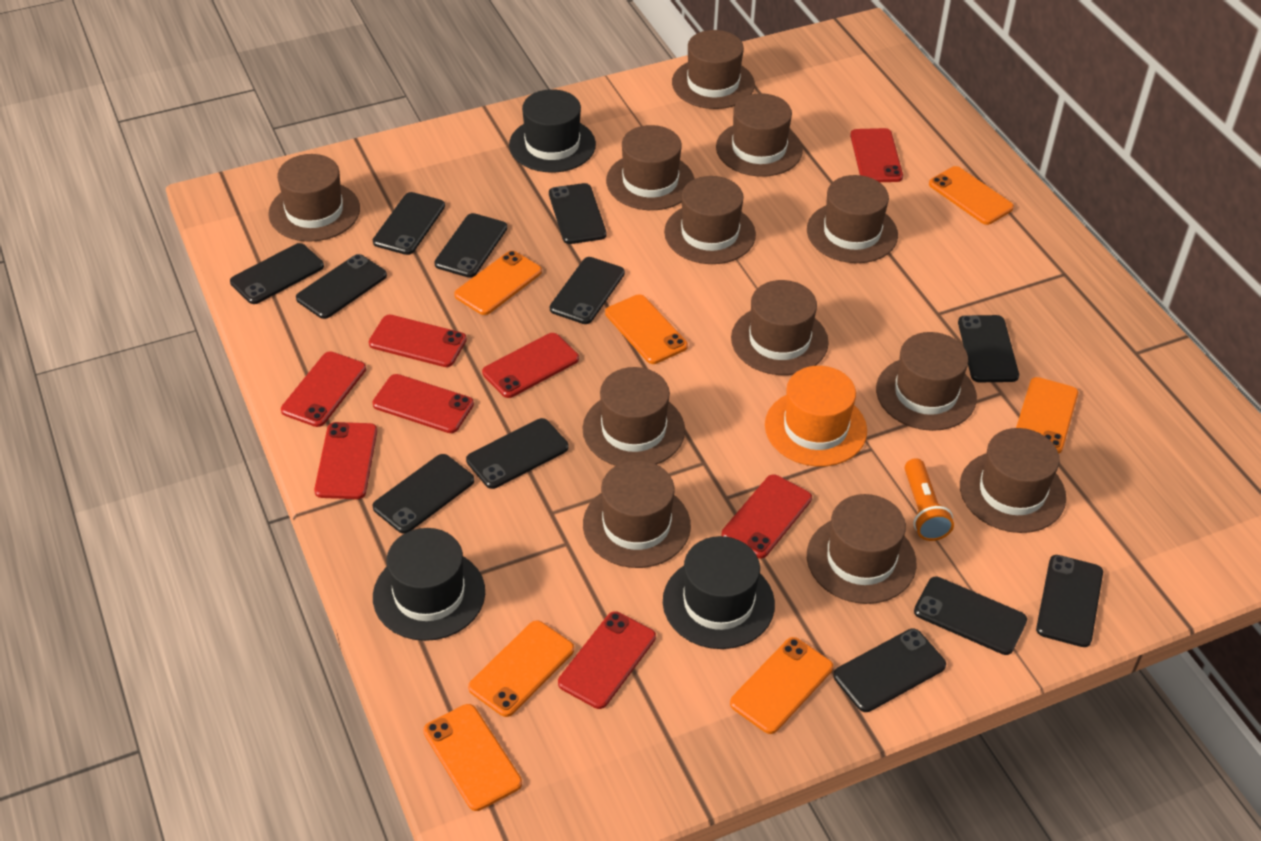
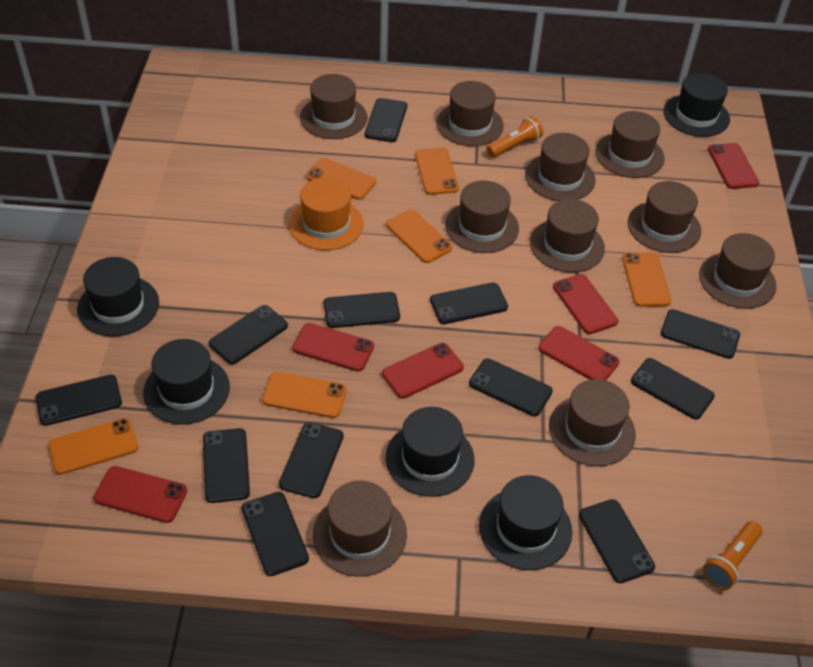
black hat: 3 -> 5
brown hat: 12 -> 10
orange flashlight: 1 -> 2
orange phone: 7 -> 6
red phone: 8 -> 6

